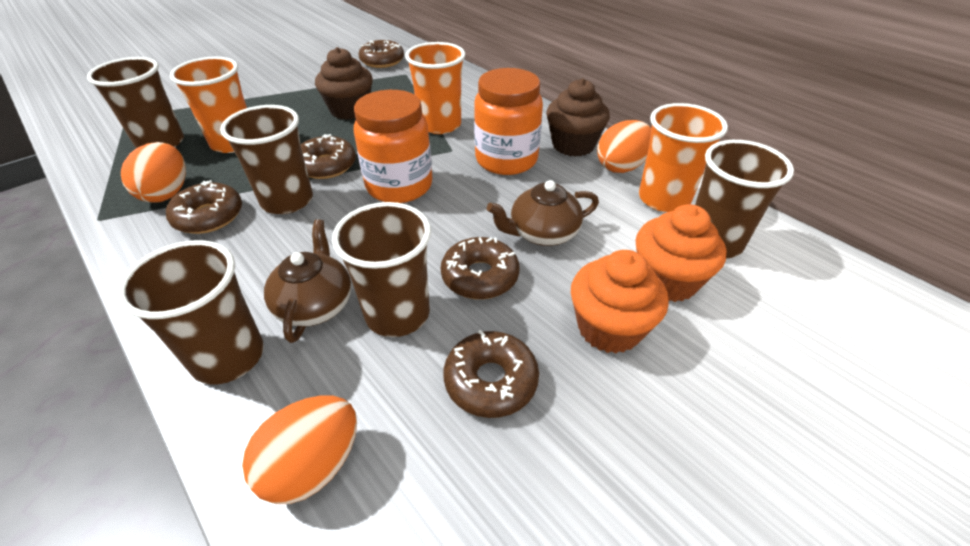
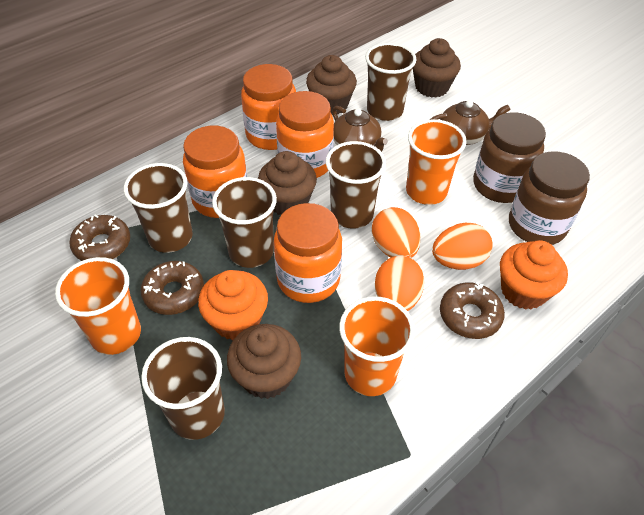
brown cupcake: 2 -> 4
brown donut: 5 -> 3
brown jar: 0 -> 2
orange jar: 2 -> 4

